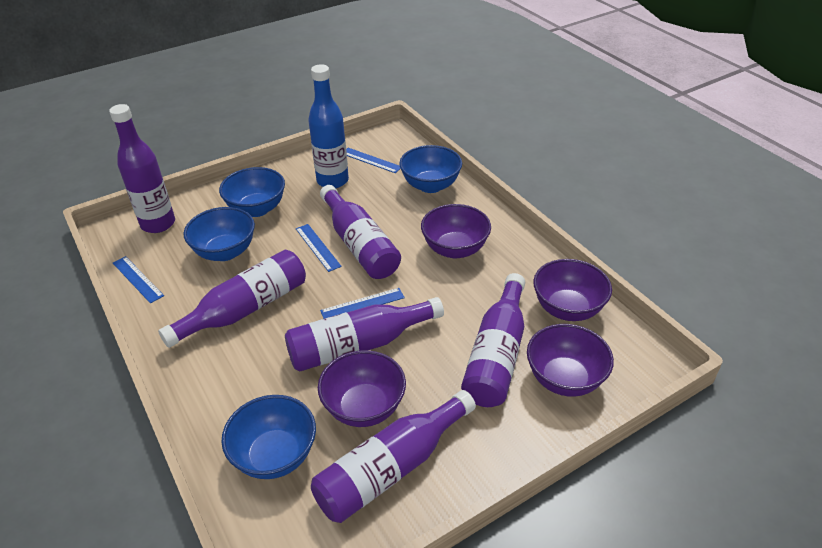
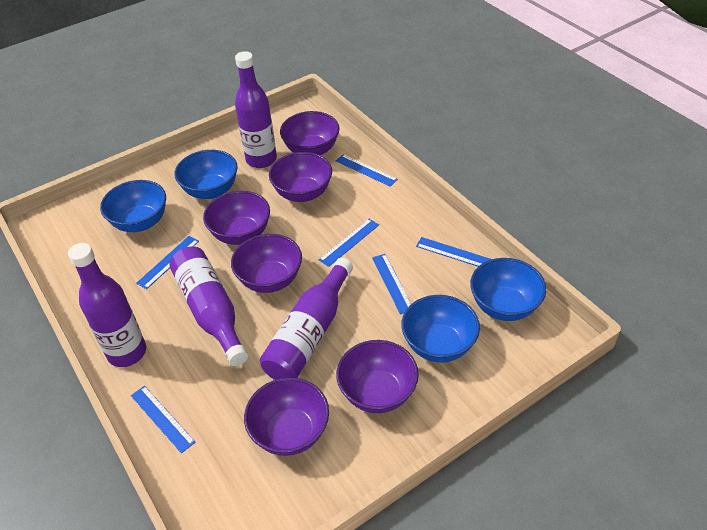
blue bottle: 1 -> 0
blue ruler: 4 -> 6
purple bottle: 6 -> 4
purple bowl: 4 -> 6

